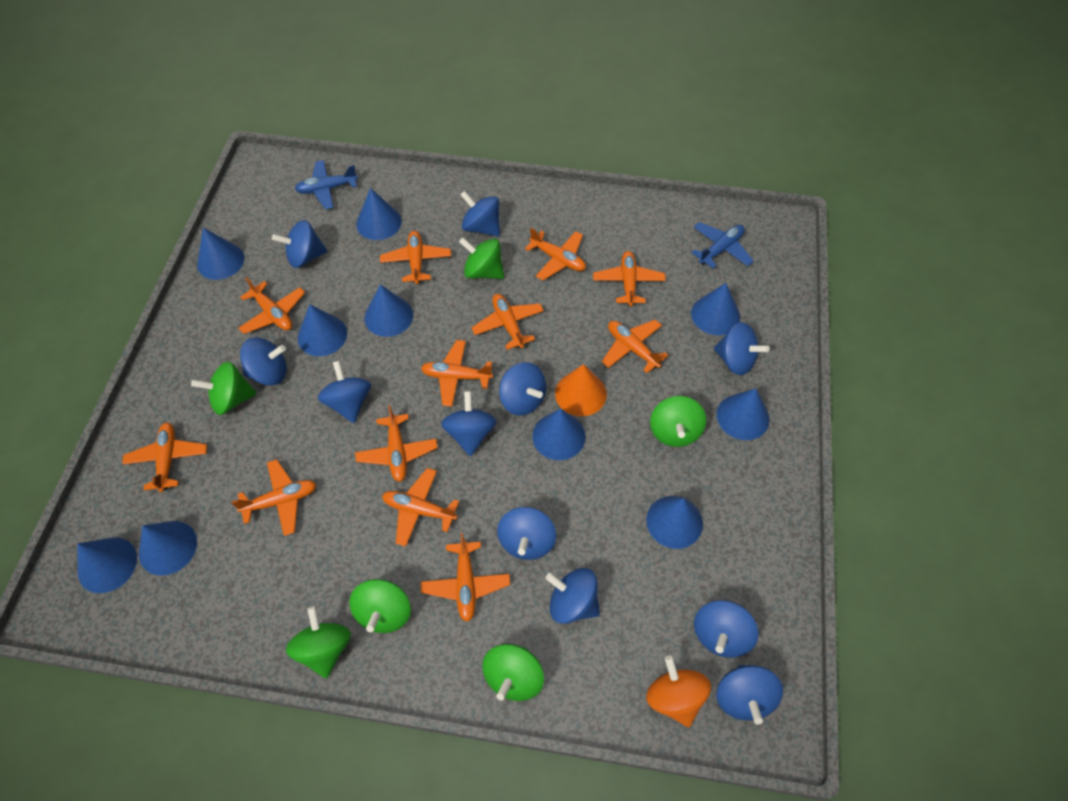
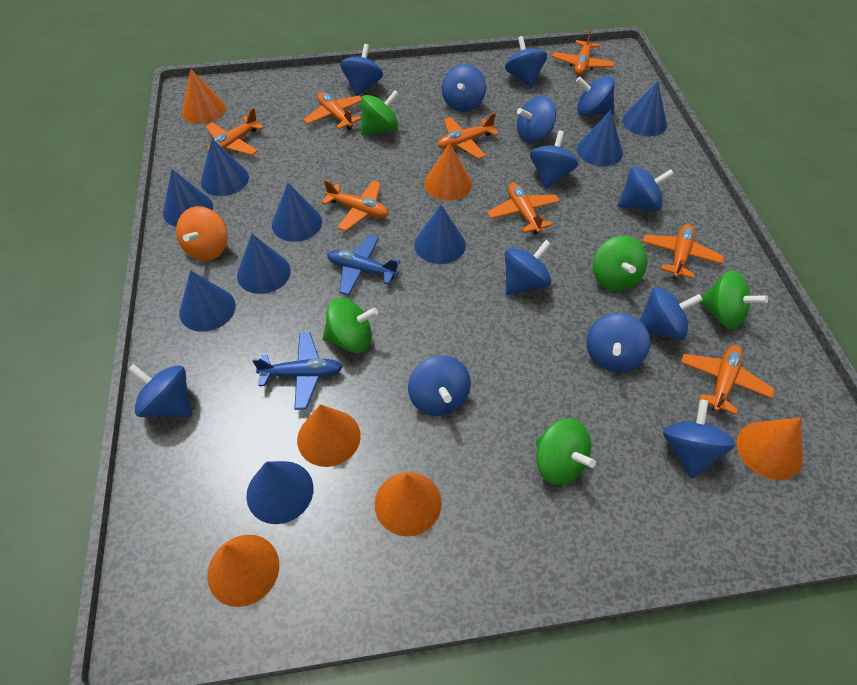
blue cone: 10 -> 9
blue spinning top: 11 -> 13
green spinning top: 6 -> 5
orange cone: 1 -> 6
orange plane: 12 -> 8

